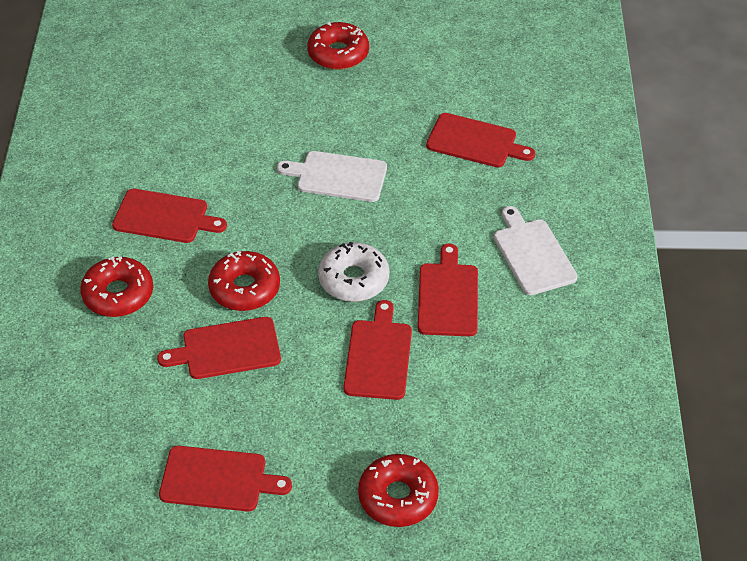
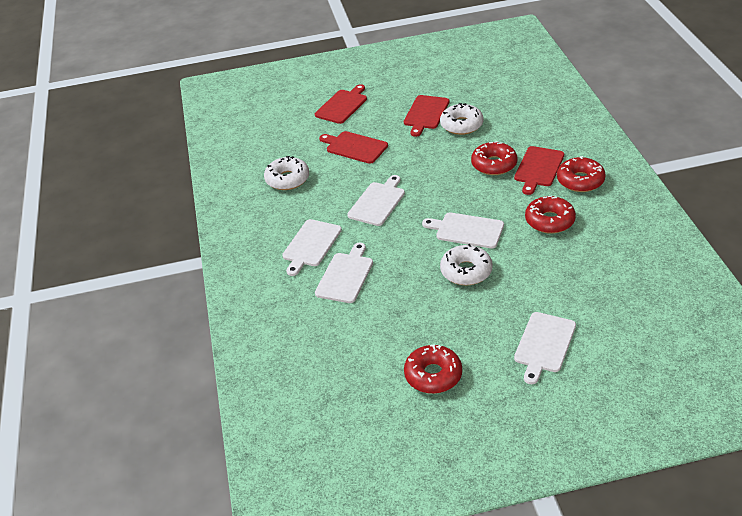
red cutting board: 6 -> 4
white cutting board: 2 -> 5
white donut: 1 -> 3

